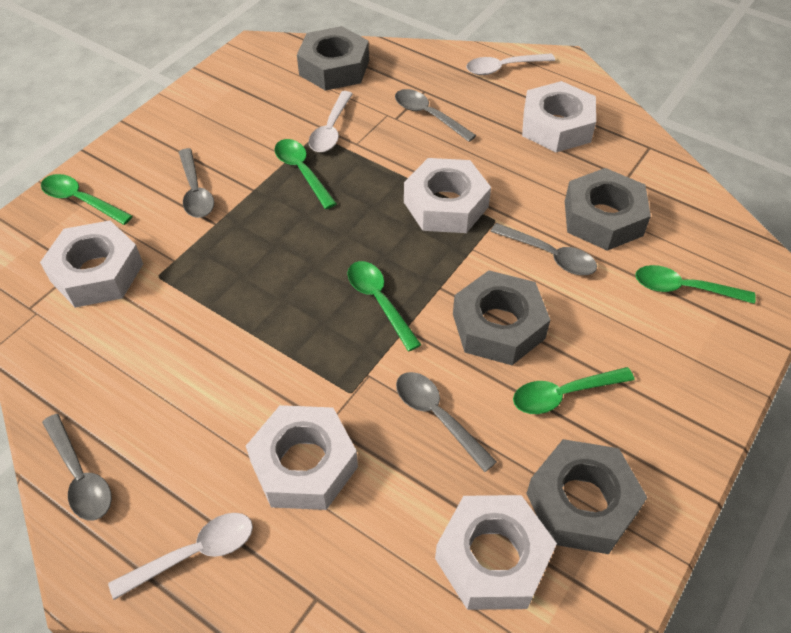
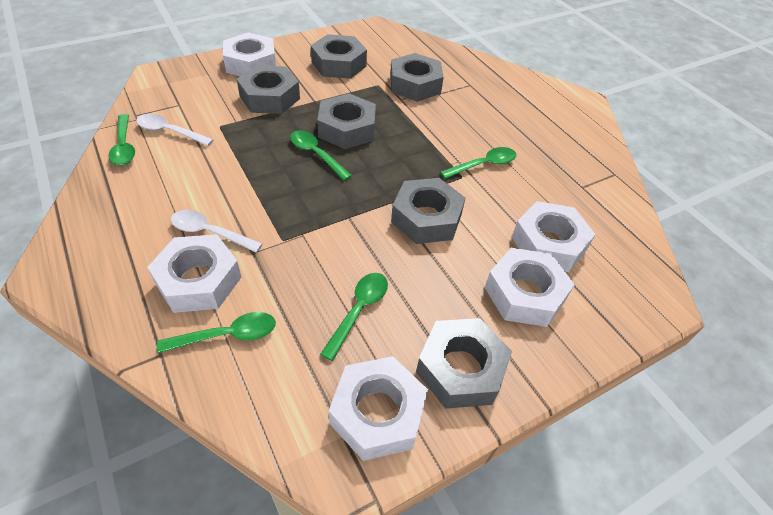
grey nut: 4 -> 6
grey spoon: 5 -> 0
white spoon: 3 -> 2

